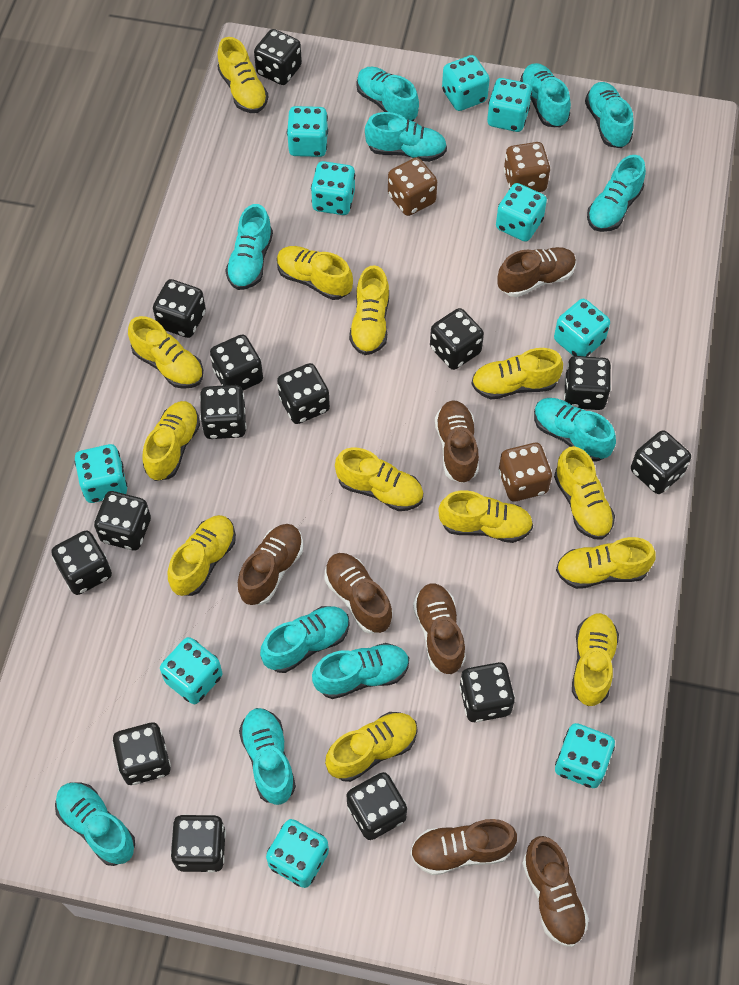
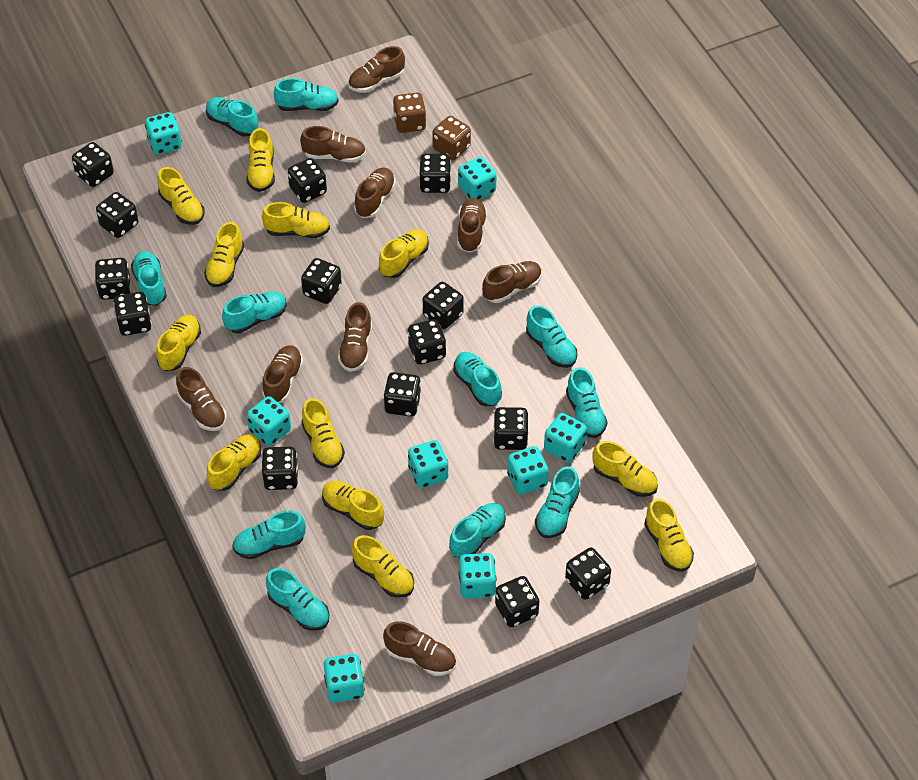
brown dice: 3 -> 2
brown shoe: 7 -> 9
turquoise dice: 10 -> 8
yellow shoe: 13 -> 12

